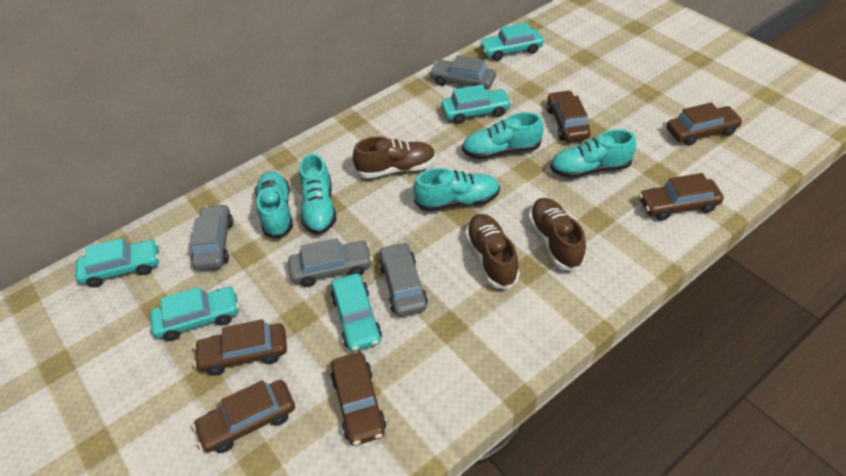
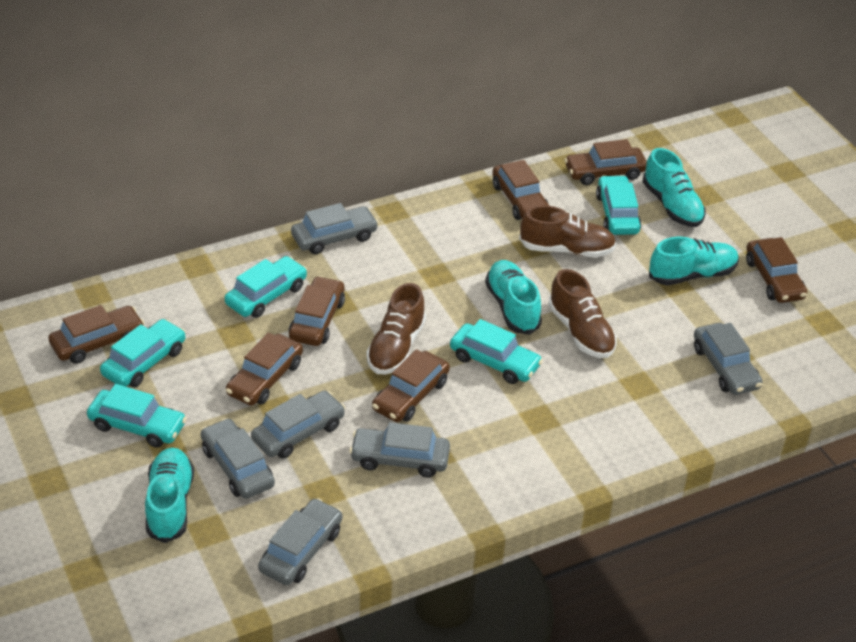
brown car: 6 -> 7
grey car: 4 -> 6
turquoise shoe: 5 -> 4

